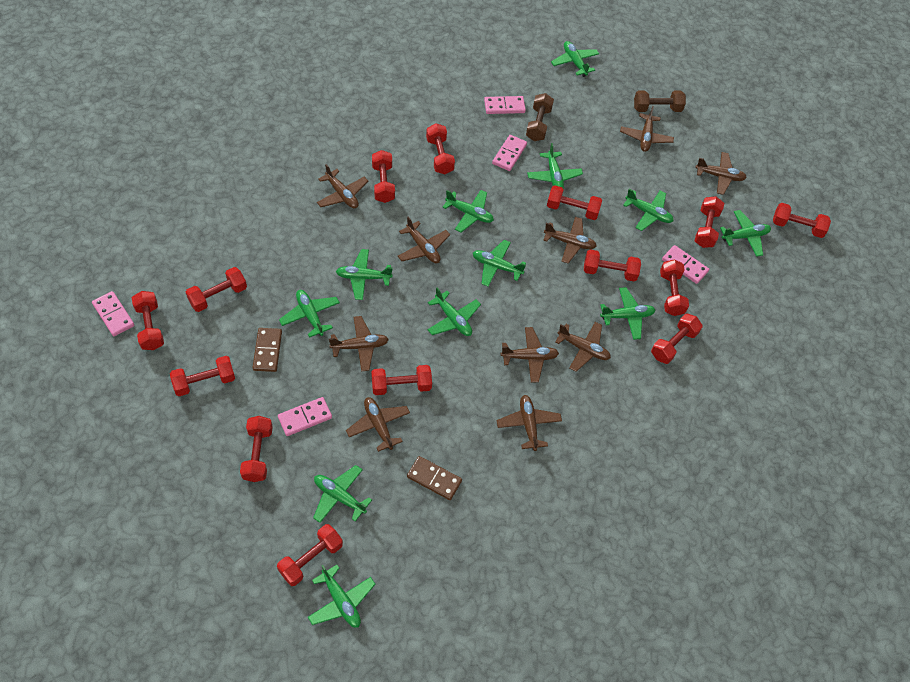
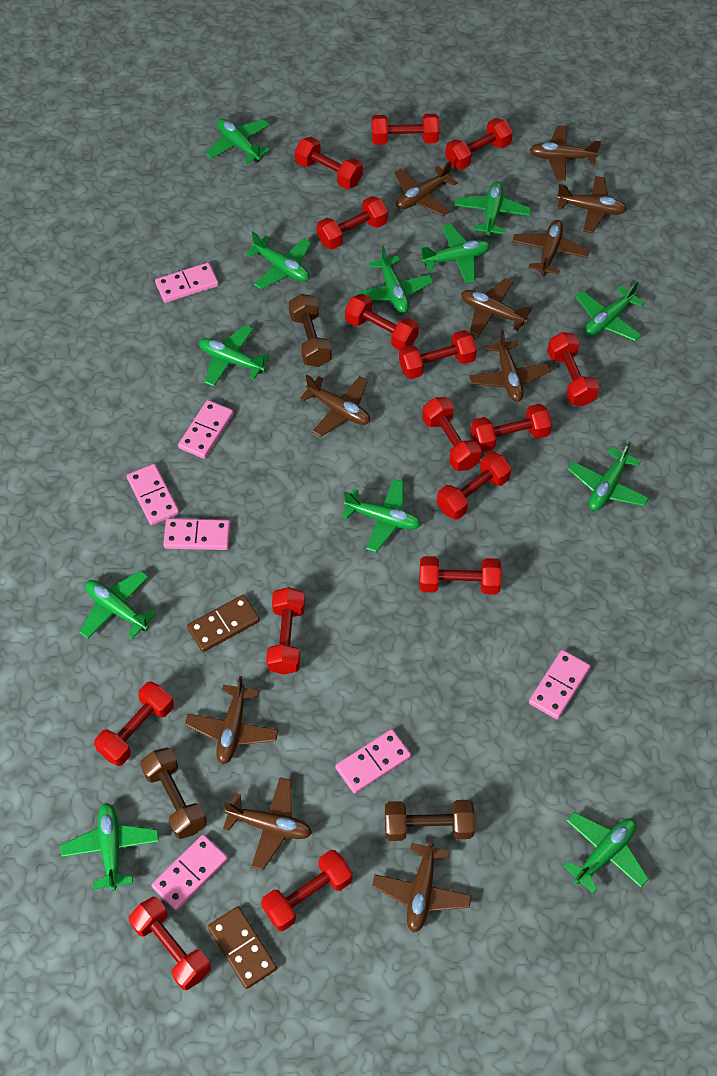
brown dumbbell: 2 -> 3
pink domino: 5 -> 7
red dumbbell: 14 -> 15

